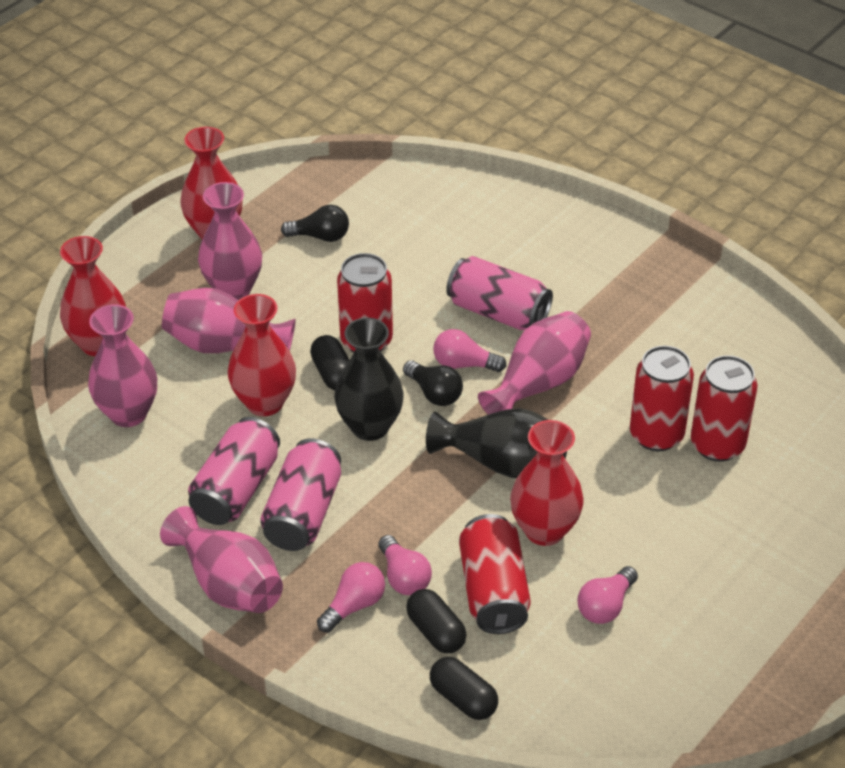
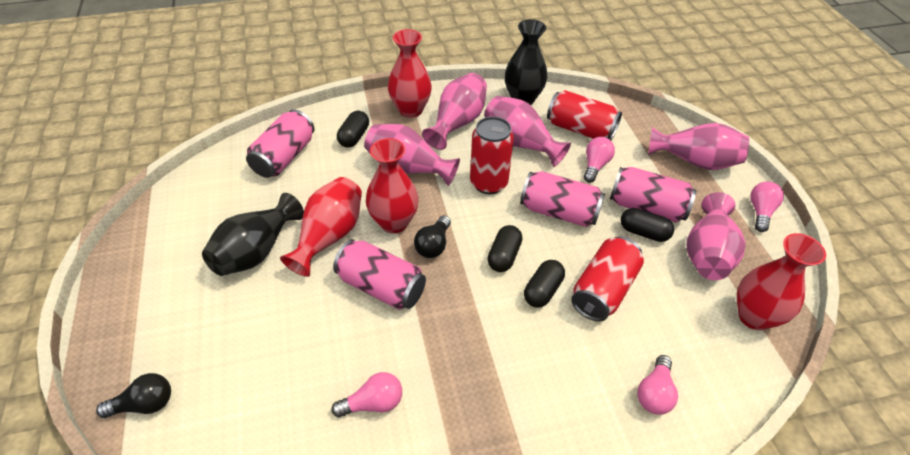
black capsule: 3 -> 4
pink can: 3 -> 4
red can: 4 -> 3

